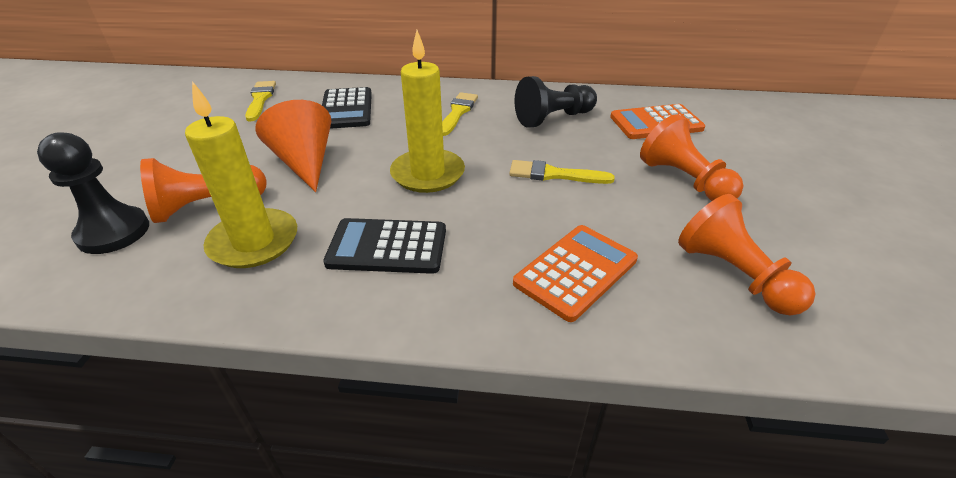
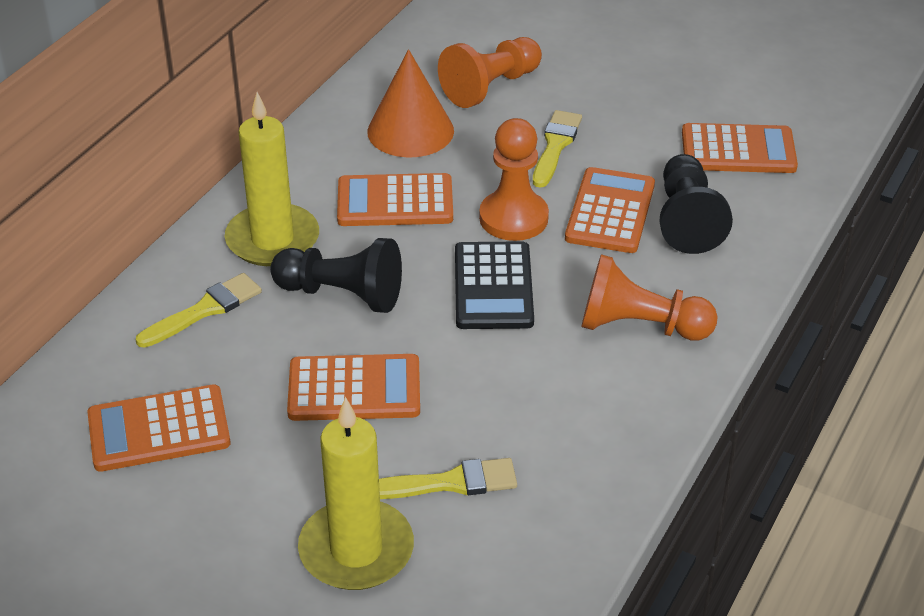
black calculator: 2 -> 1
orange calculator: 2 -> 5

